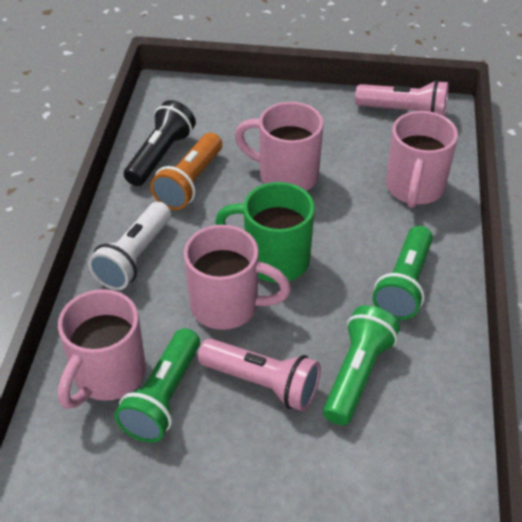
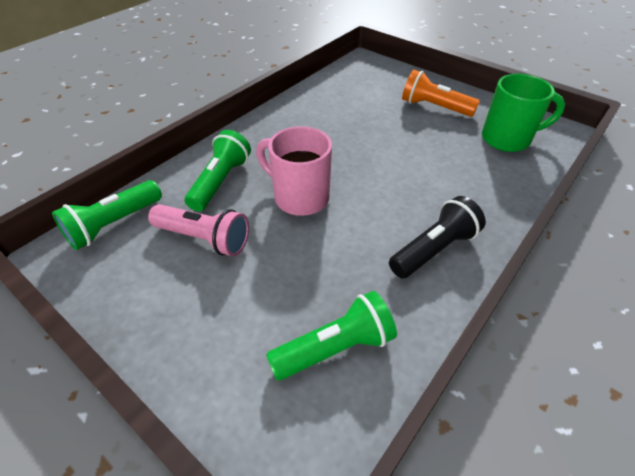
pink flashlight: 2 -> 1
pink mug: 4 -> 1
white flashlight: 1 -> 0

